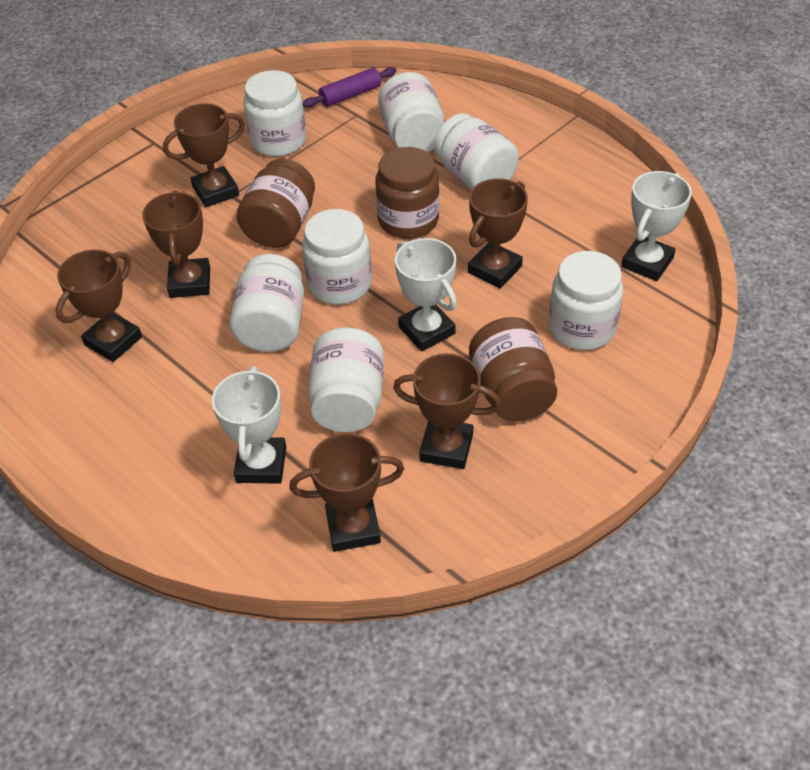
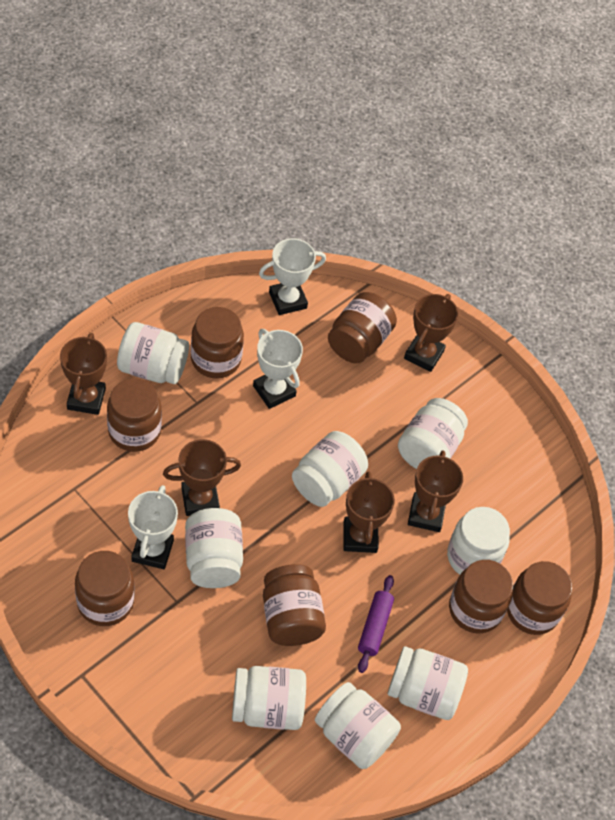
brown jar: 3 -> 7
brown trophy: 6 -> 5
white jar: 7 -> 8

